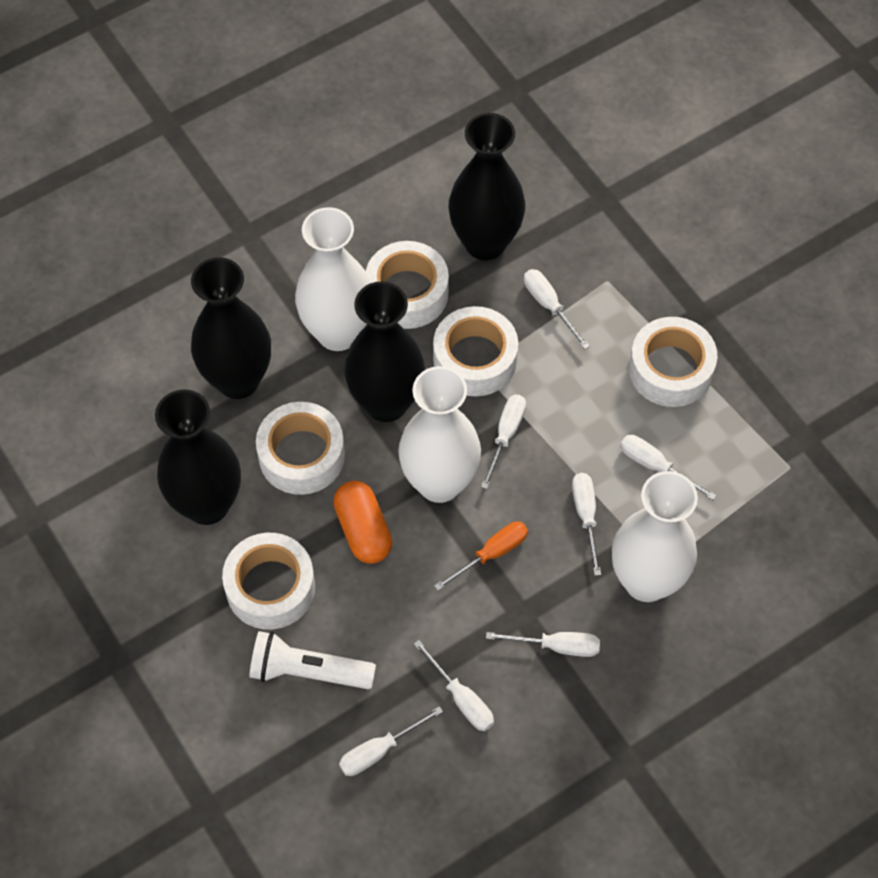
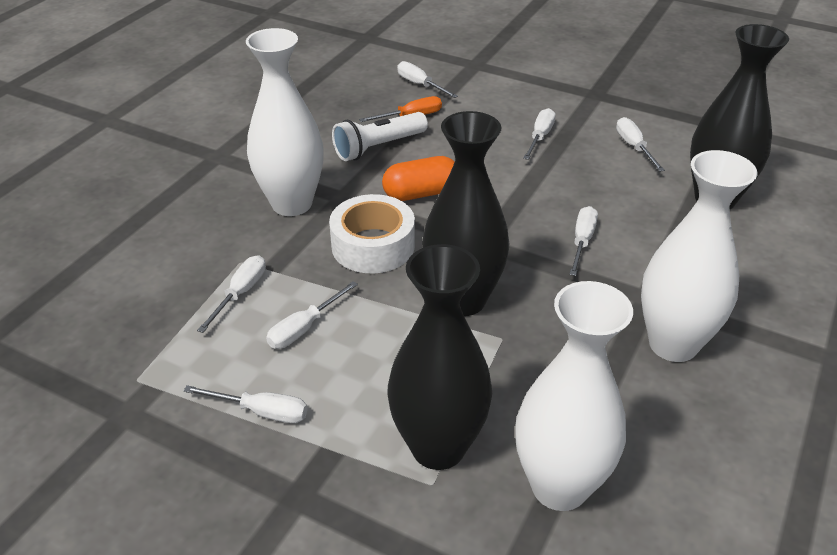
black vase: 4 -> 3
white tape: 5 -> 1

